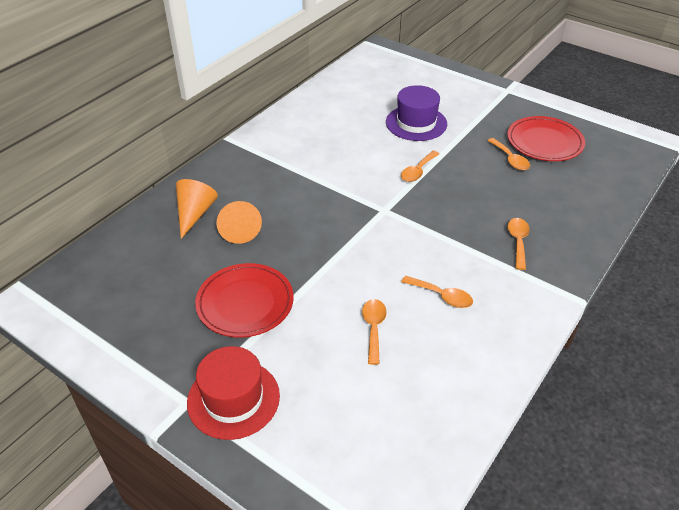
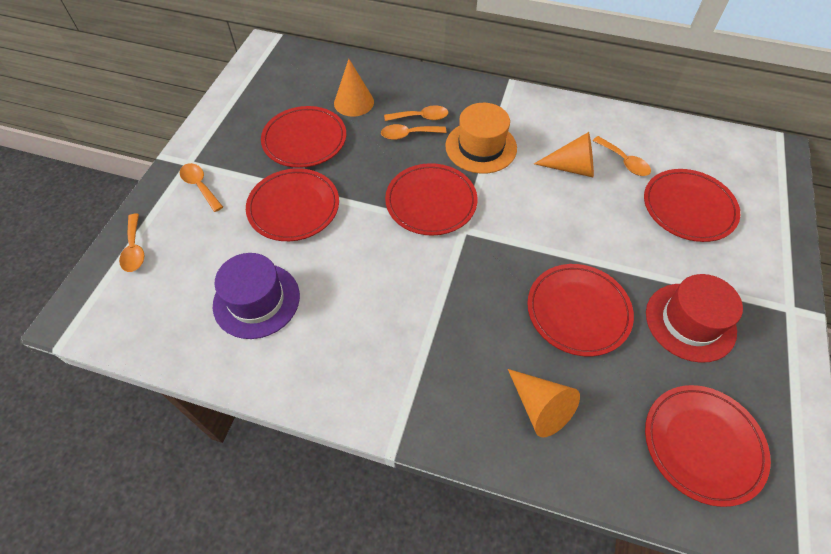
orange cone: 2 -> 3
orange hat: 0 -> 1
red plate: 2 -> 6

